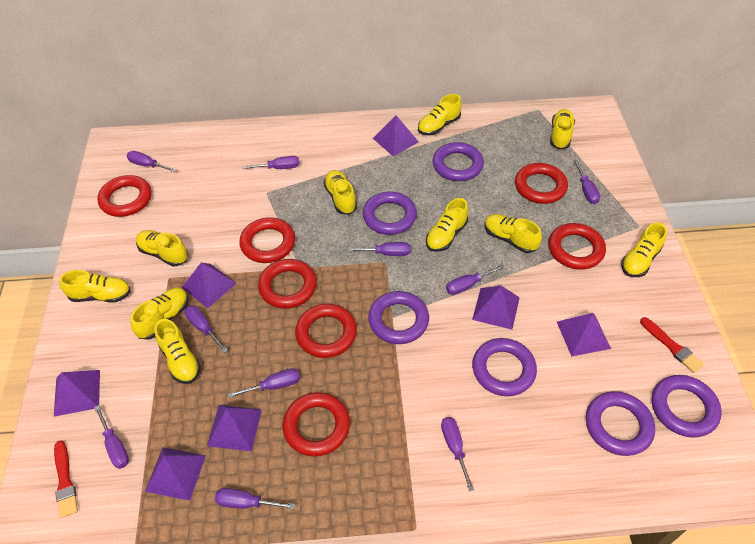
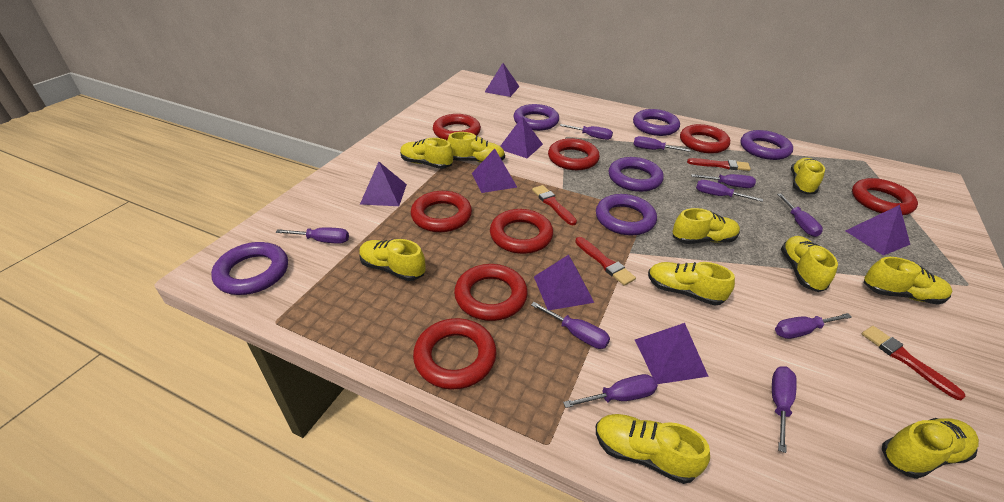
red brush: 2 -> 4
red ring: 7 -> 8

